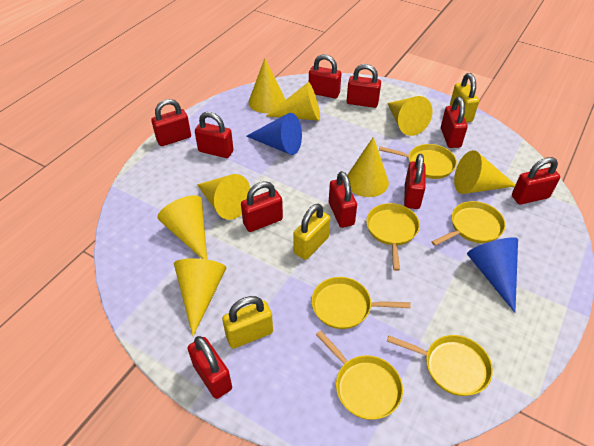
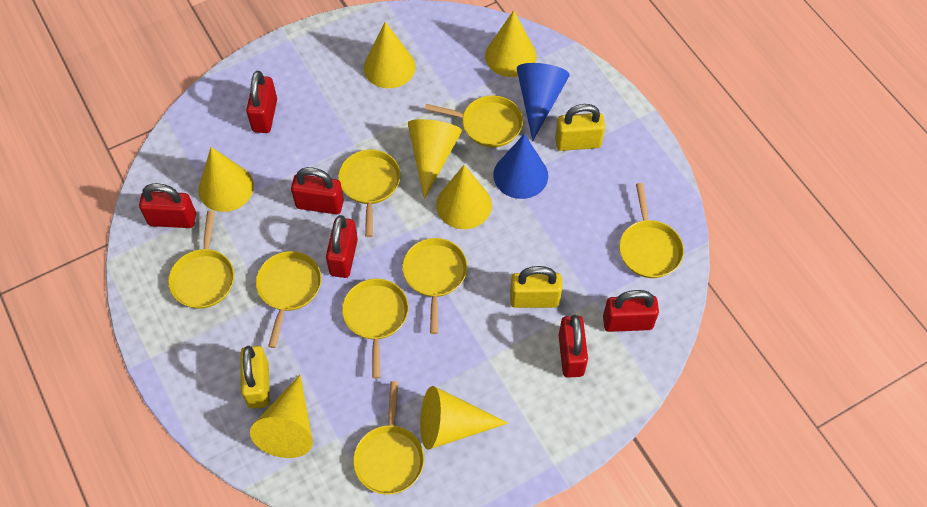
red padlock: 10 -> 6
yellow cone: 8 -> 7
yellow pan: 6 -> 8

